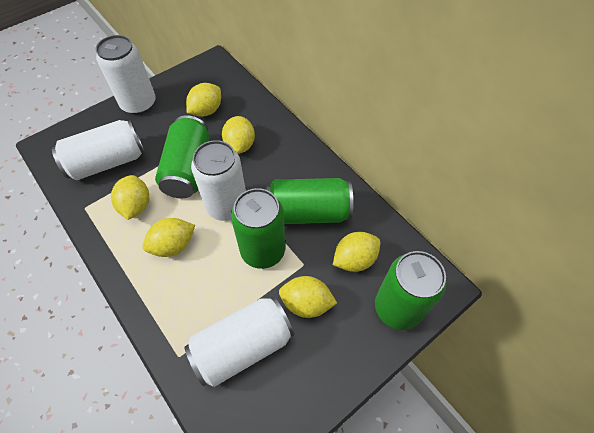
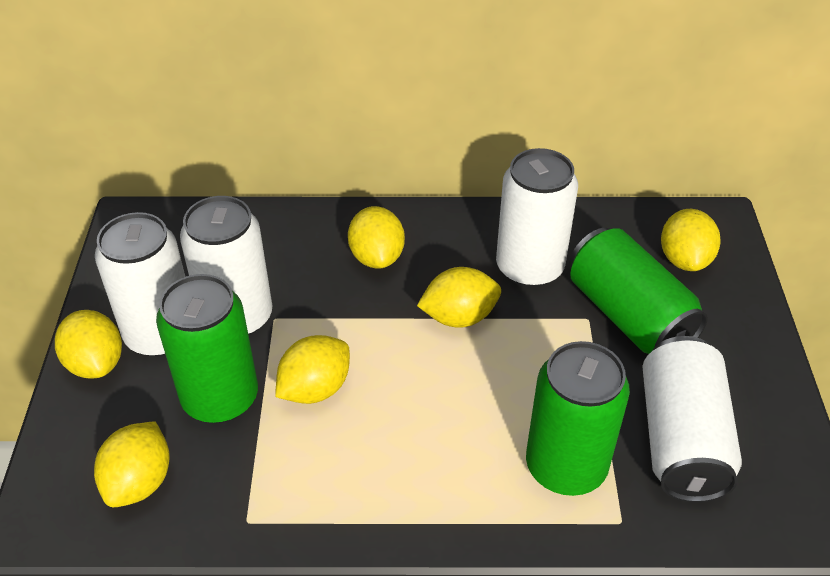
green can: 4 -> 3

